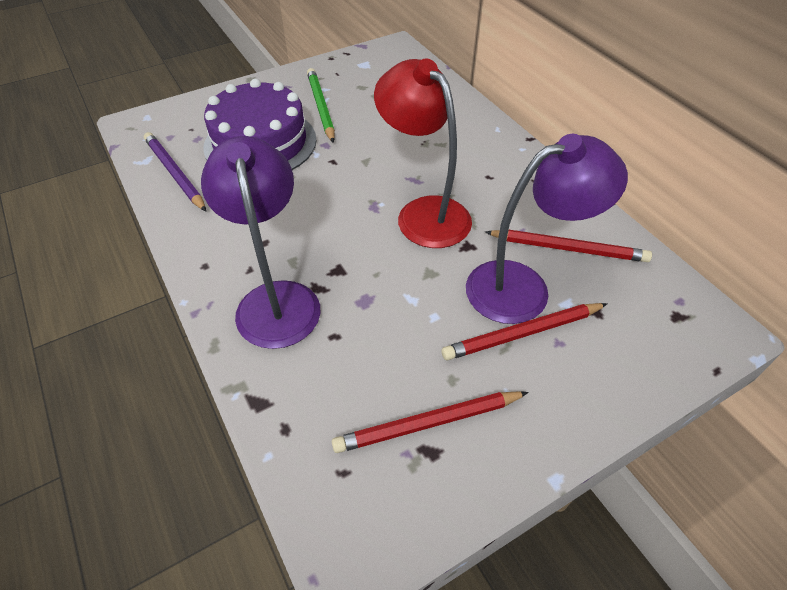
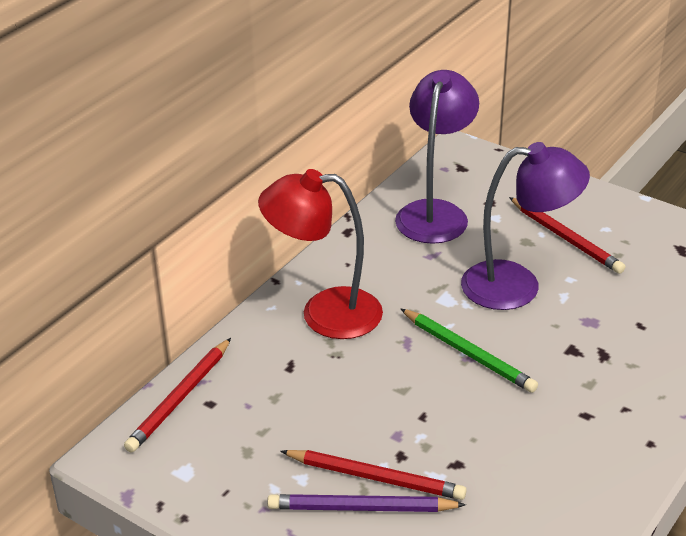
purple cake: 1 -> 0

